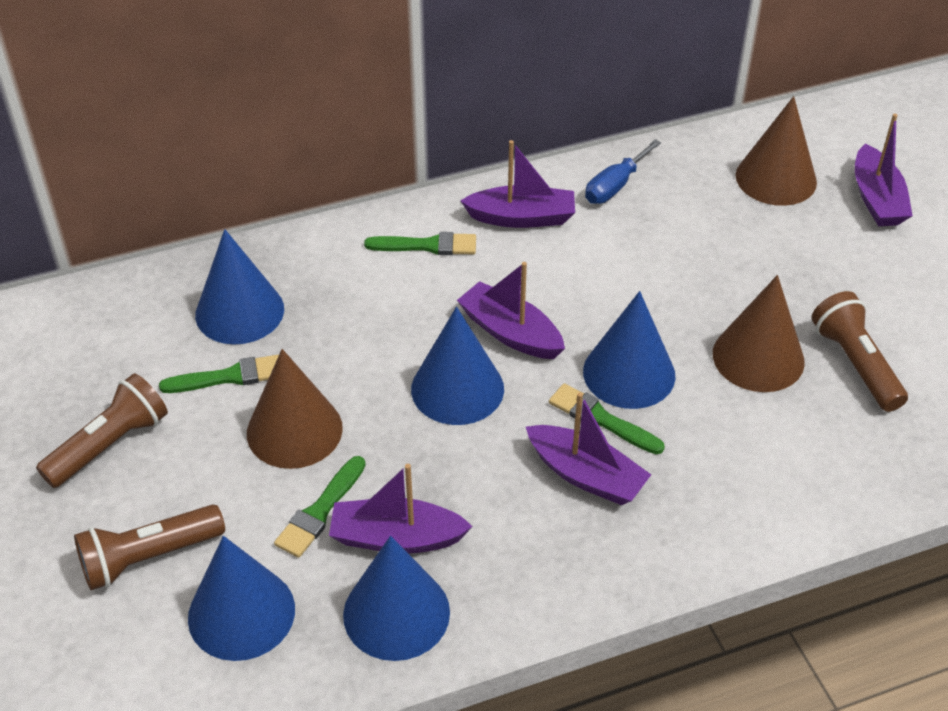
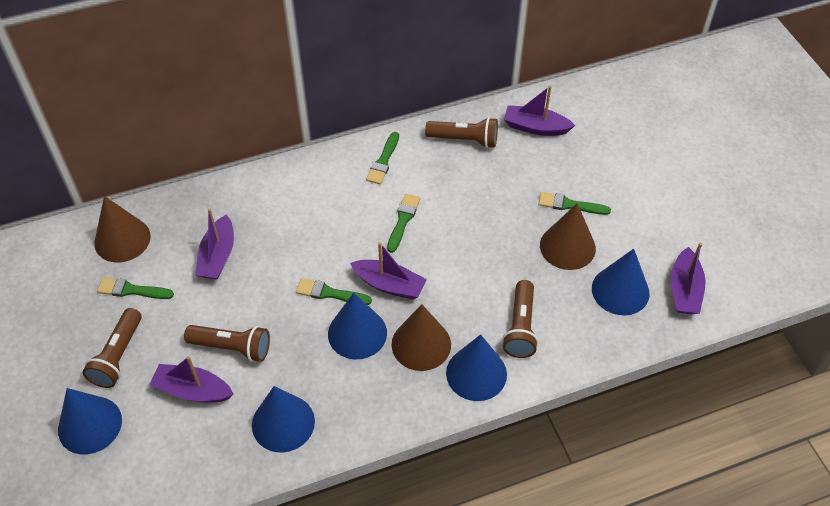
blue screwdriver: 1 -> 0
brown flashlight: 3 -> 4
green brush: 4 -> 5

